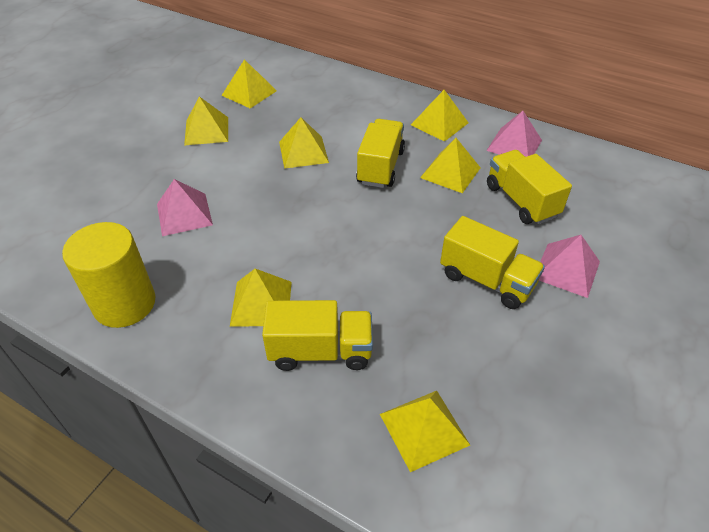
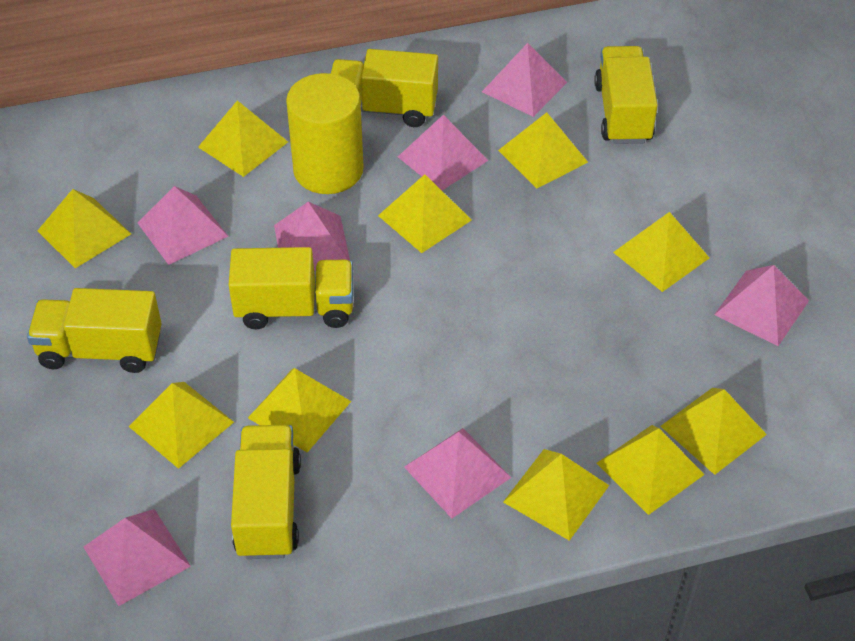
pink pyramid: 3 -> 7
yellow pyramid: 7 -> 10
yellow truck: 4 -> 5

